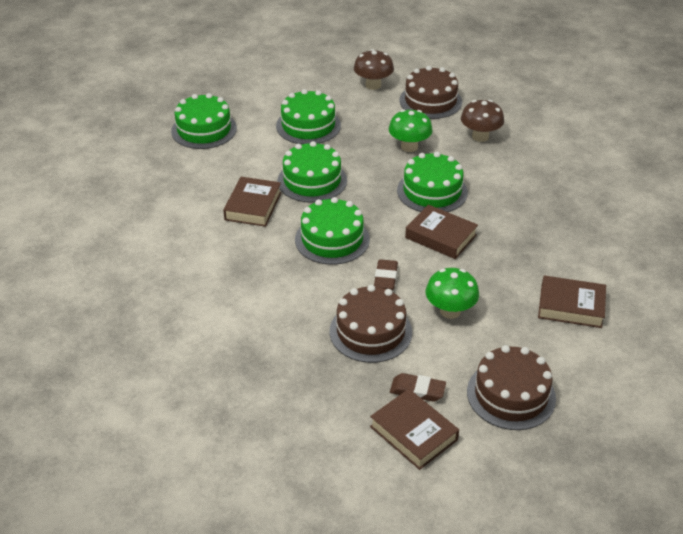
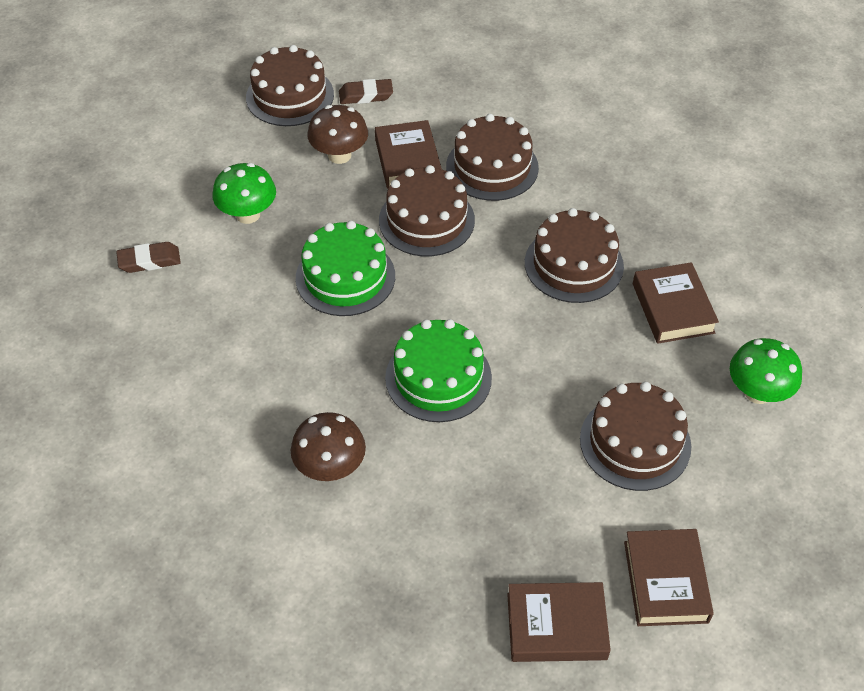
brown cake: 3 -> 5
green cake: 5 -> 2

